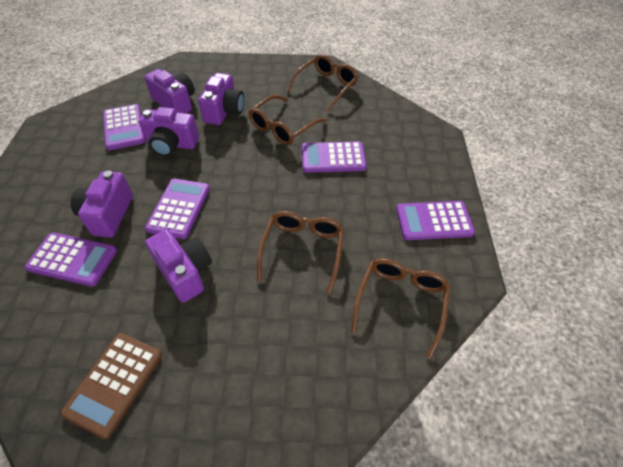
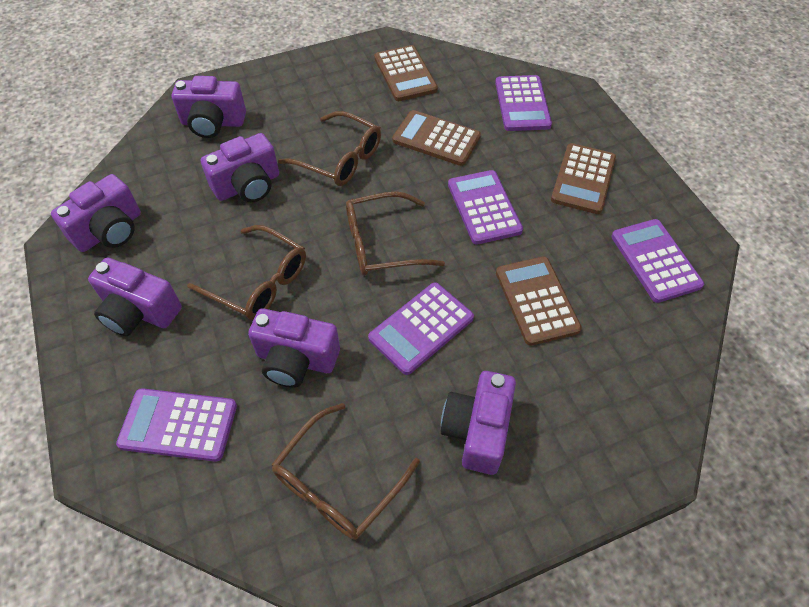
brown calculator: 1 -> 4
purple camera: 5 -> 6

